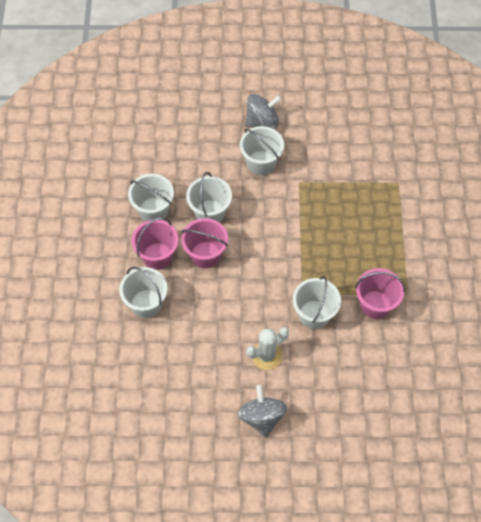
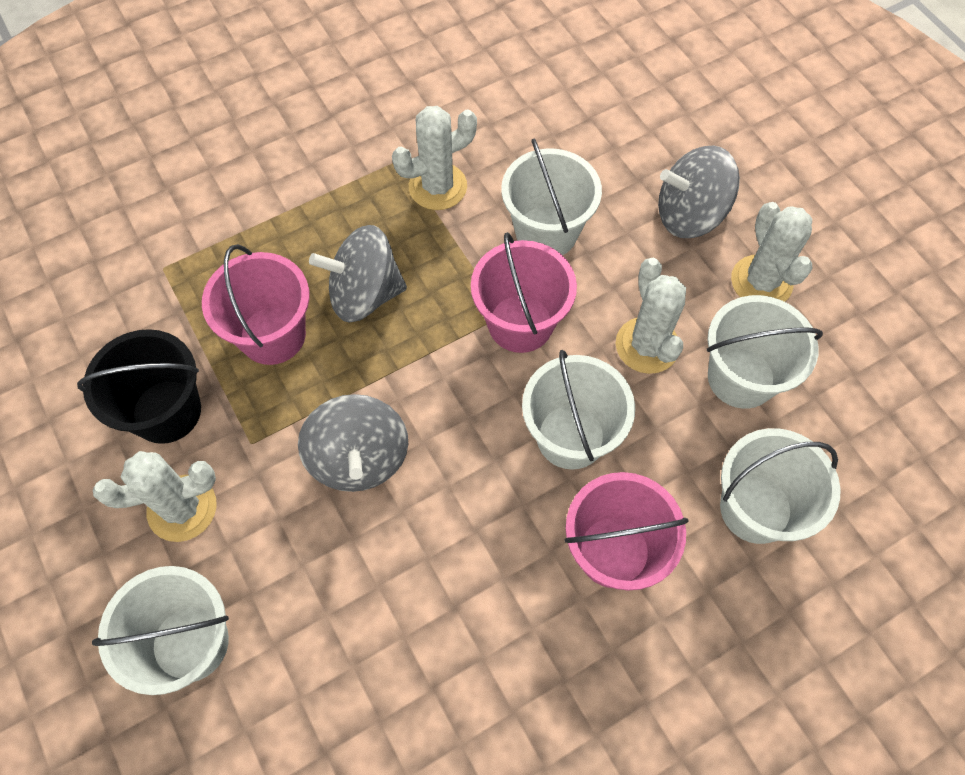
black bucket: 0 -> 1
grey spinning top: 2 -> 3
white cactus: 1 -> 4

